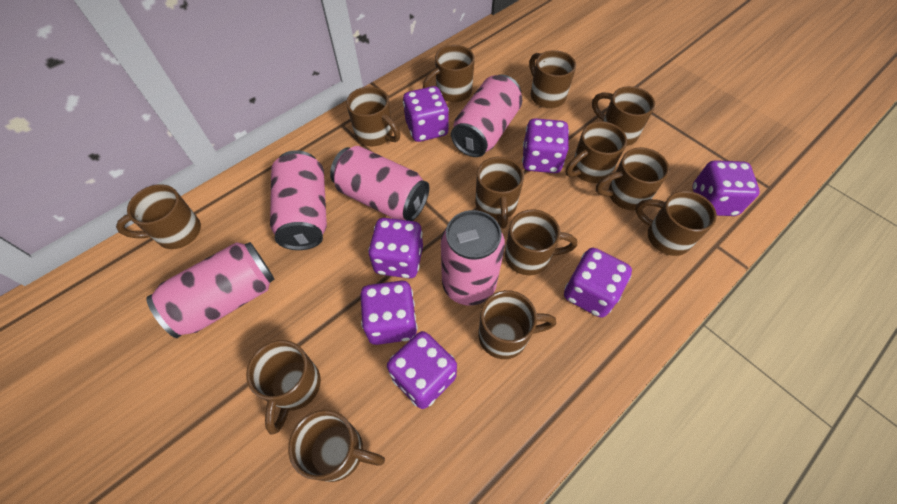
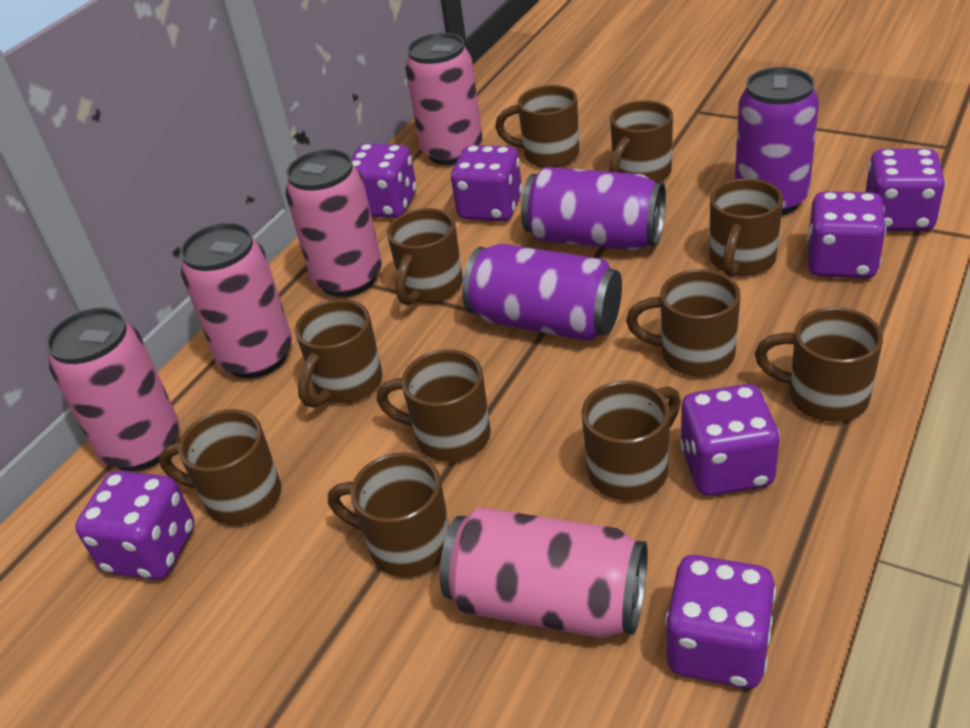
brown mug: 13 -> 11
purple can: 0 -> 3

